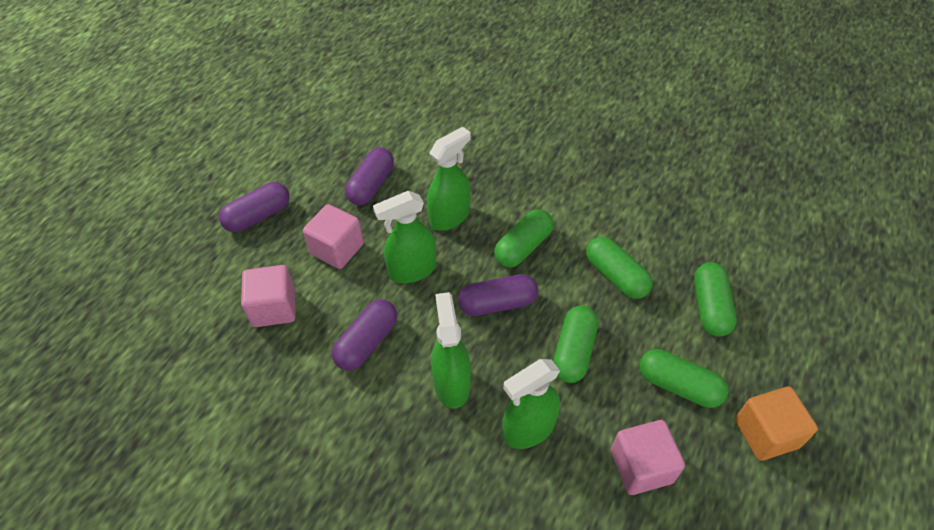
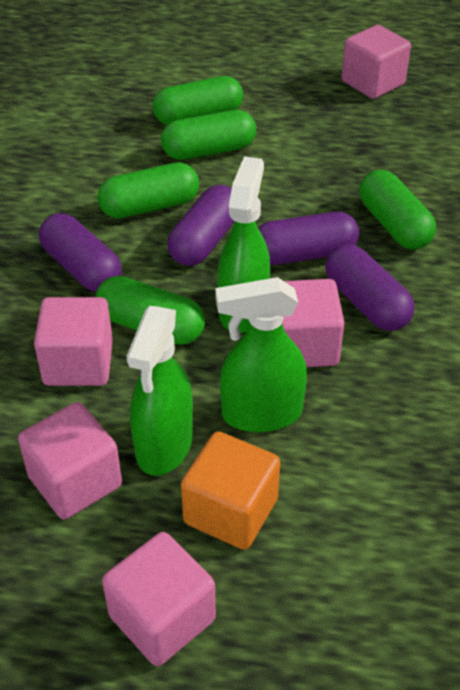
green spray bottle: 4 -> 3
pink cube: 3 -> 5

